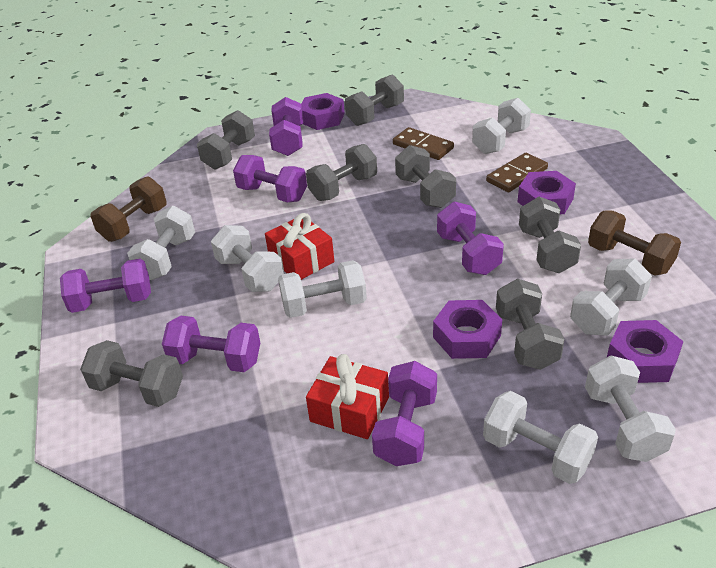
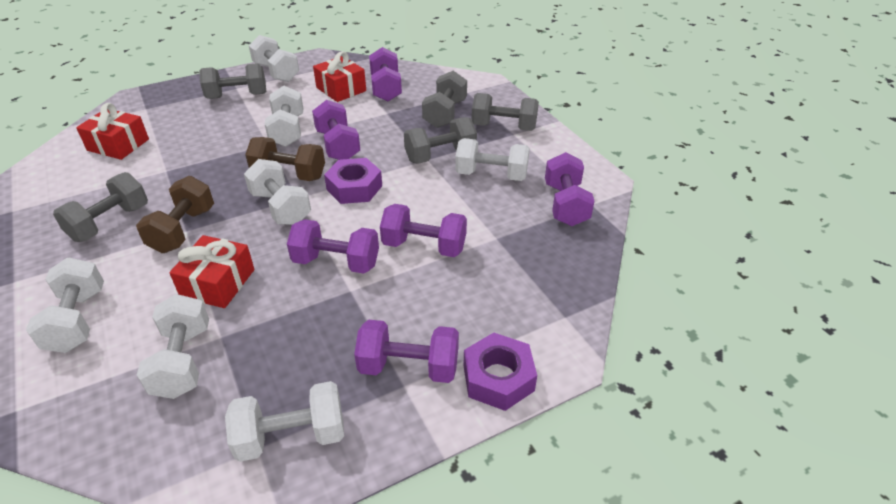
brown domino: 2 -> 0
grey dumbbell: 7 -> 5
purple nut: 4 -> 2
red gift: 2 -> 3

